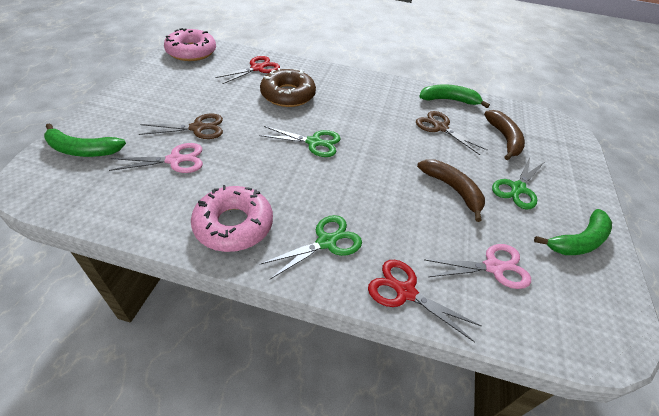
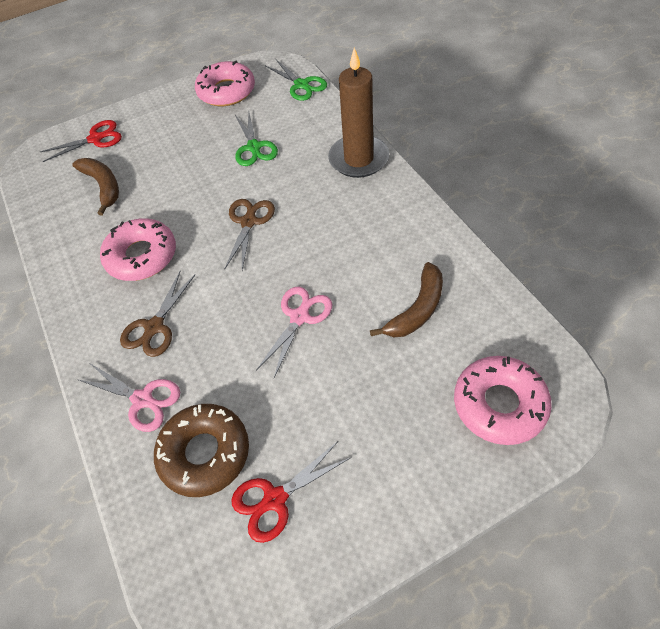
brown candle: 0 -> 1
green banana: 3 -> 0
green scissors: 3 -> 2
pink donut: 2 -> 3

